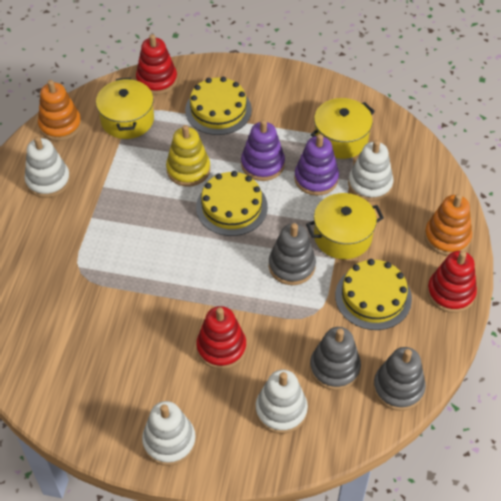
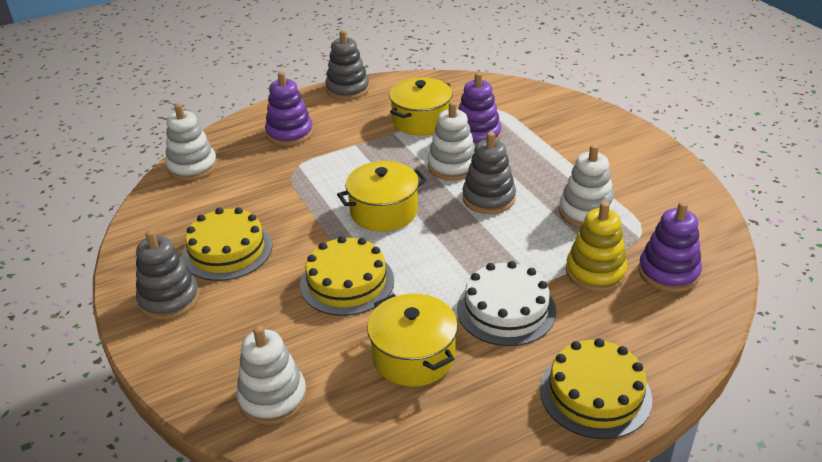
orange stacking toy: 2 -> 0
purple stacking toy: 2 -> 3
red stacking toy: 3 -> 0
white cake: 0 -> 1

